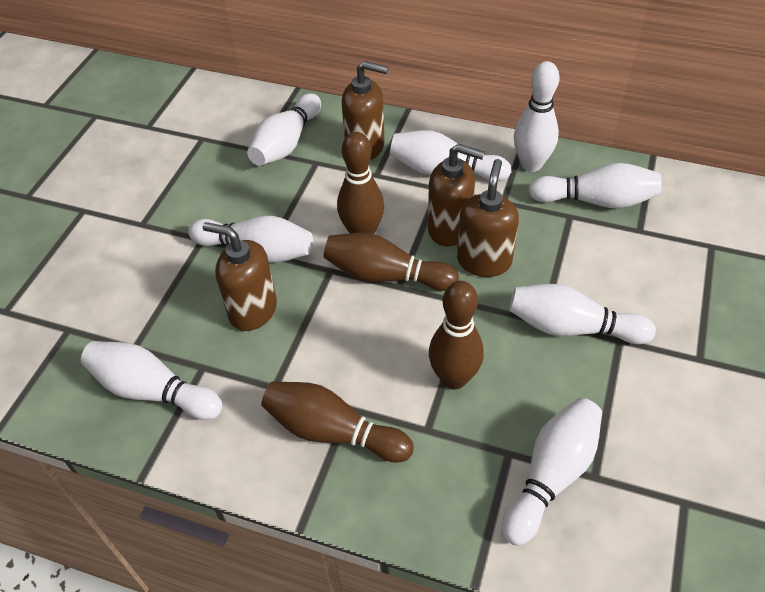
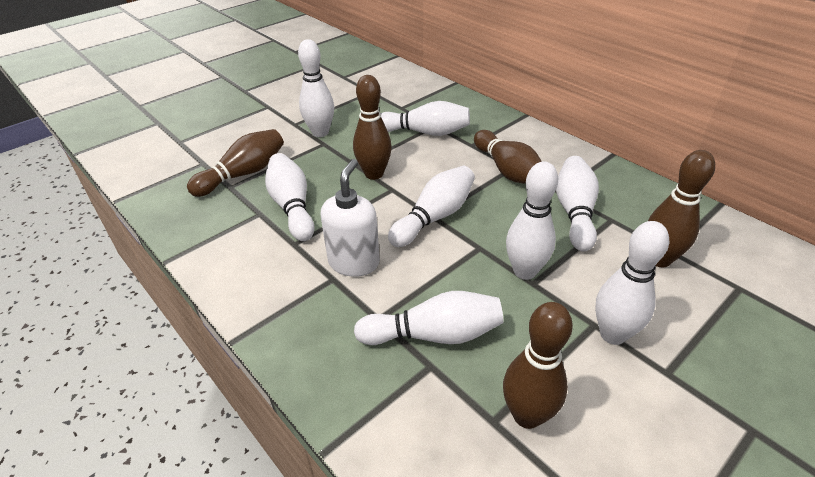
brown bowling pin: 4 -> 5
brown soap dispenser: 4 -> 0
white soap dispenser: 0 -> 1

